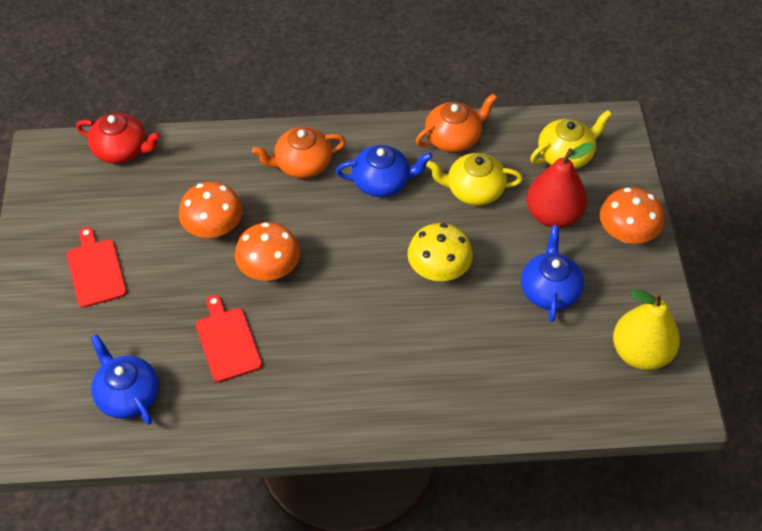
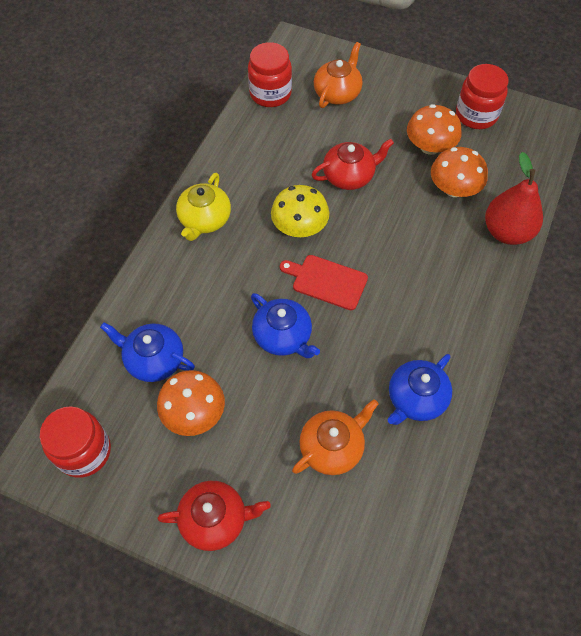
red cutting board: 2 -> 1
red jar: 0 -> 3
red teapot: 1 -> 2
yellow pear: 1 -> 0
yellow teapot: 2 -> 1

